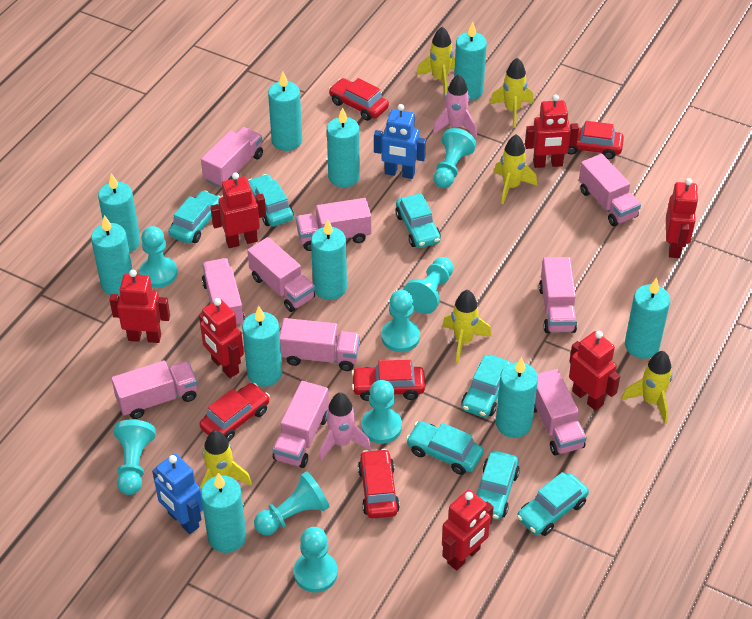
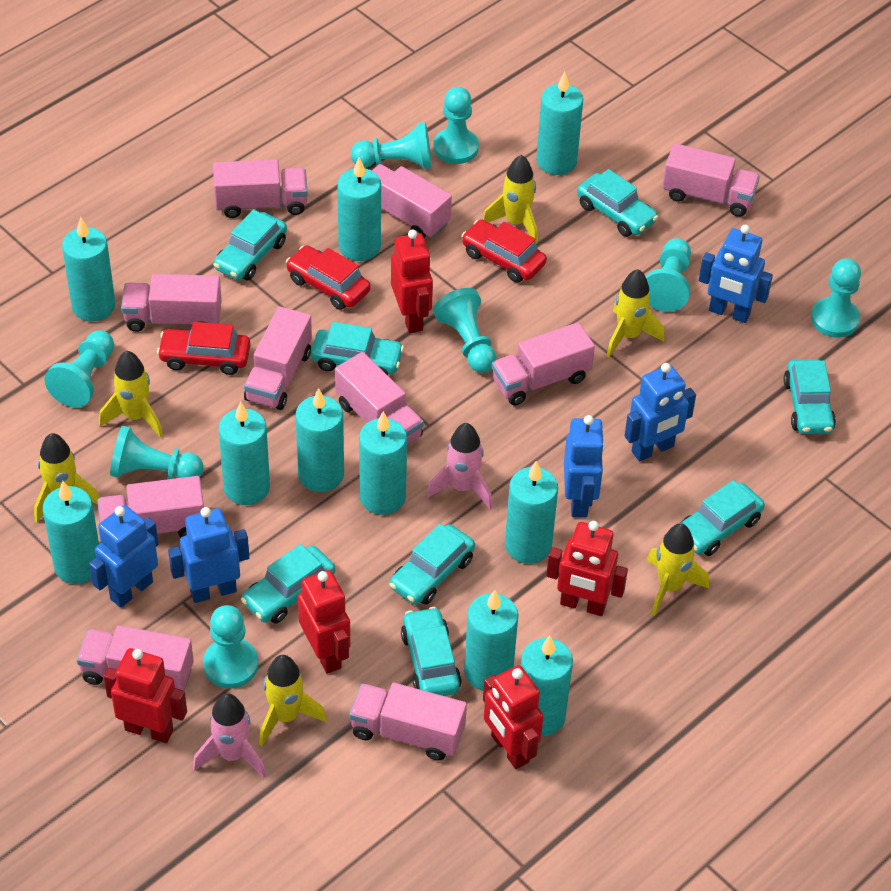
blue robot: 2 -> 5
red car: 5 -> 3
red robot: 7 -> 5
turquoise car: 7 -> 8

